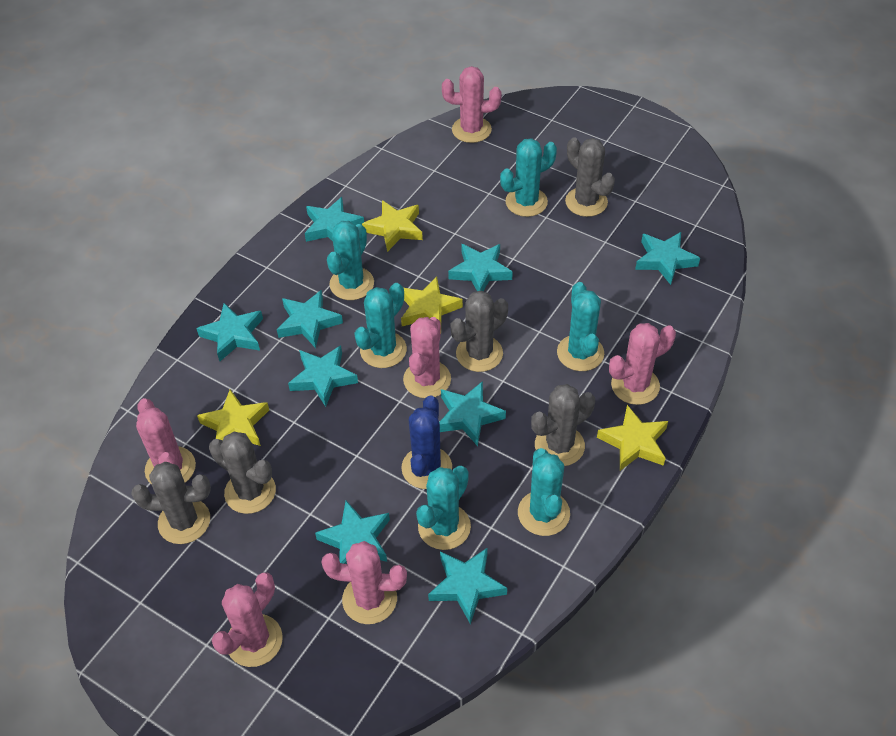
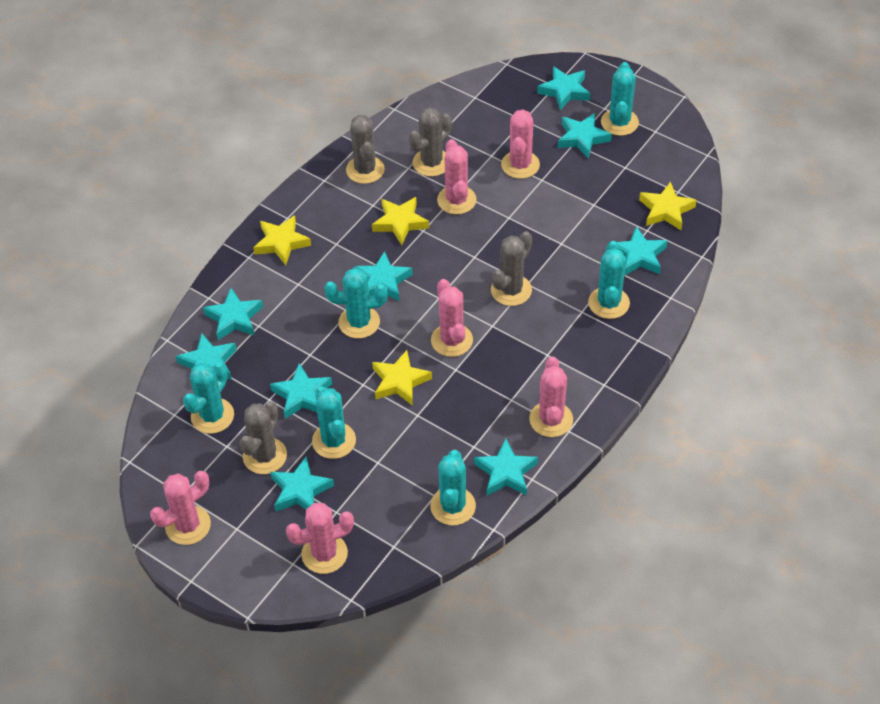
blue cactus: 1 -> 0
grey cactus: 5 -> 4

